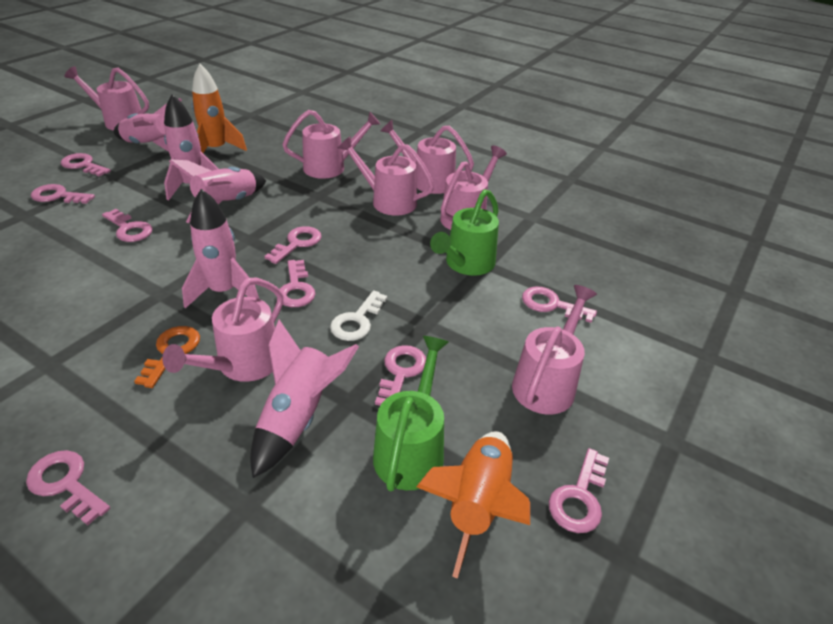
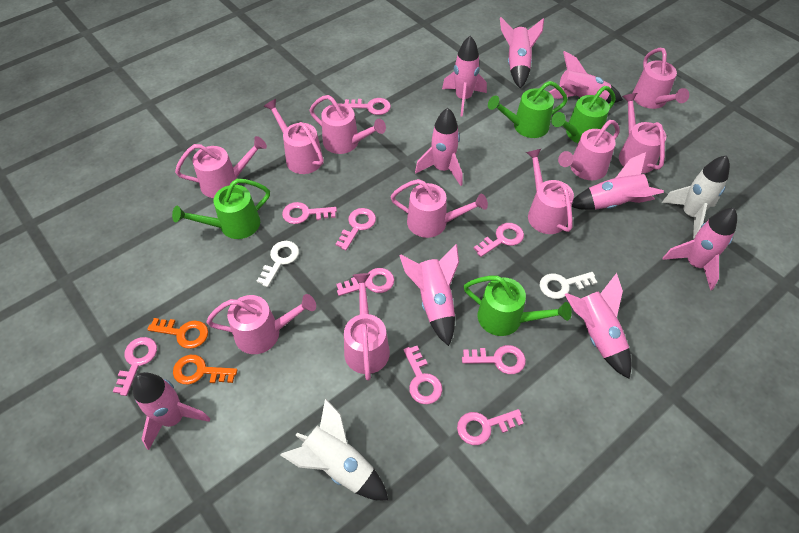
green watering can: 2 -> 4
orange key: 1 -> 2
orange rocket: 2 -> 0
pink rocket: 5 -> 9
pink watering can: 7 -> 10
white key: 1 -> 2
white rocket: 0 -> 2

